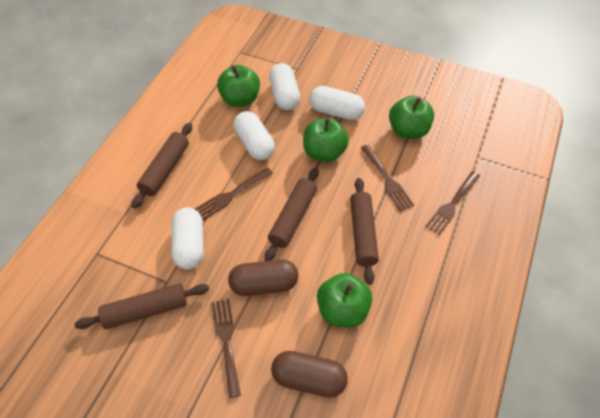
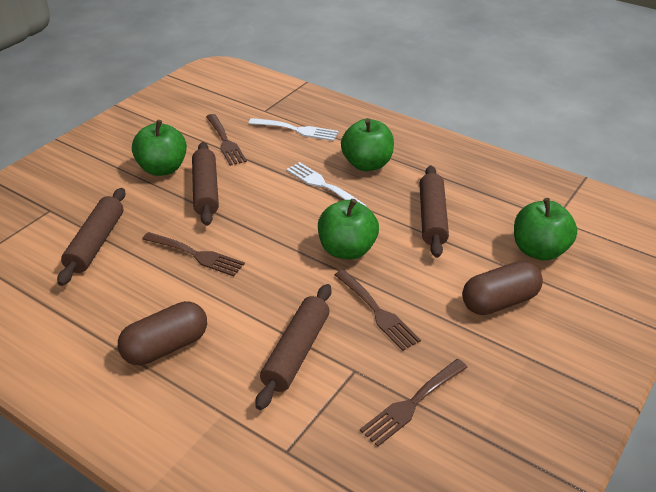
white capsule: 4 -> 0
white fork: 0 -> 2

